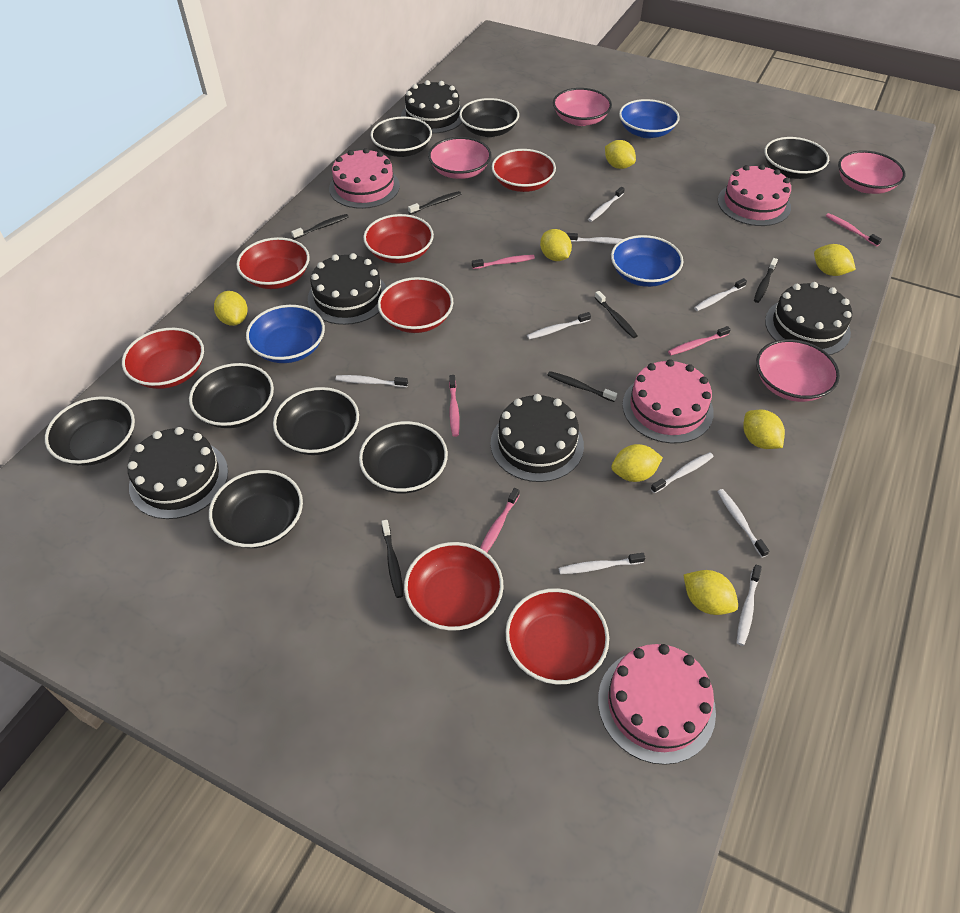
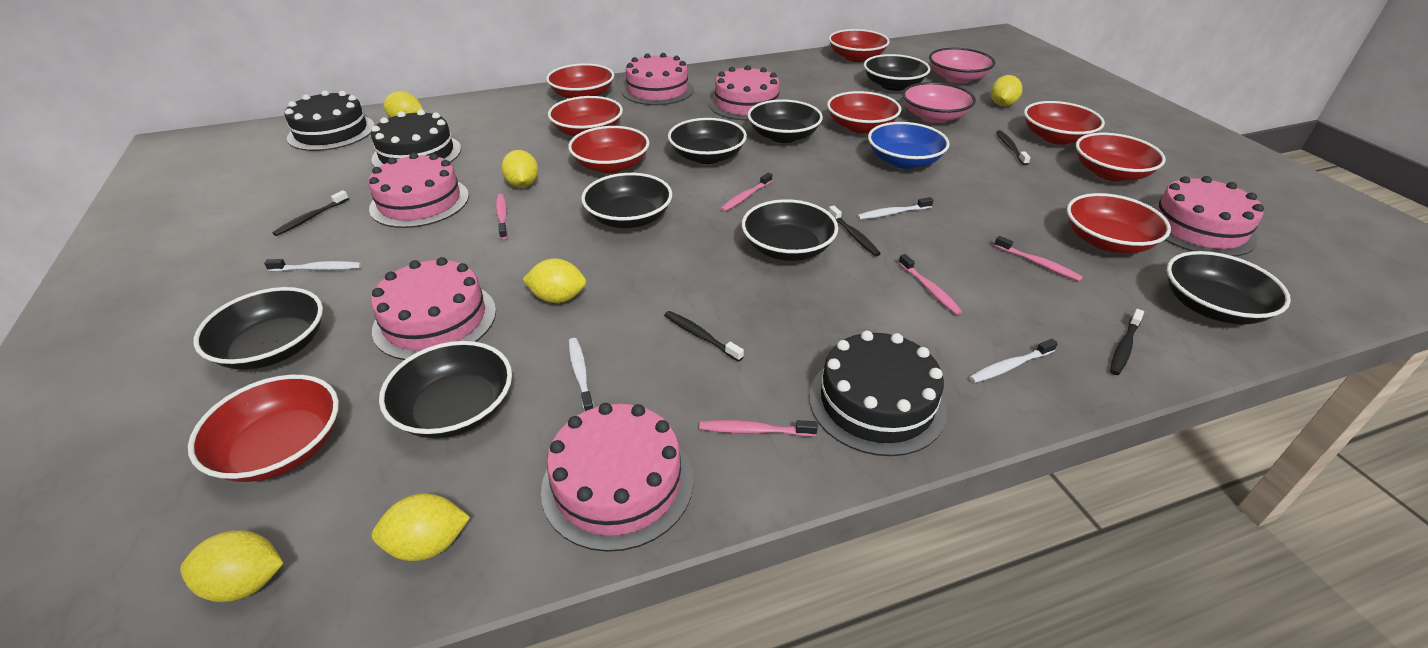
black cake: 5 -> 3
black toothbrush: 6 -> 5
blue bowl: 3 -> 1
pink bowl: 4 -> 2
pink cake: 4 -> 6
red bowl: 7 -> 9
white toothbrush: 9 -> 4
yellow lemon: 7 -> 6

